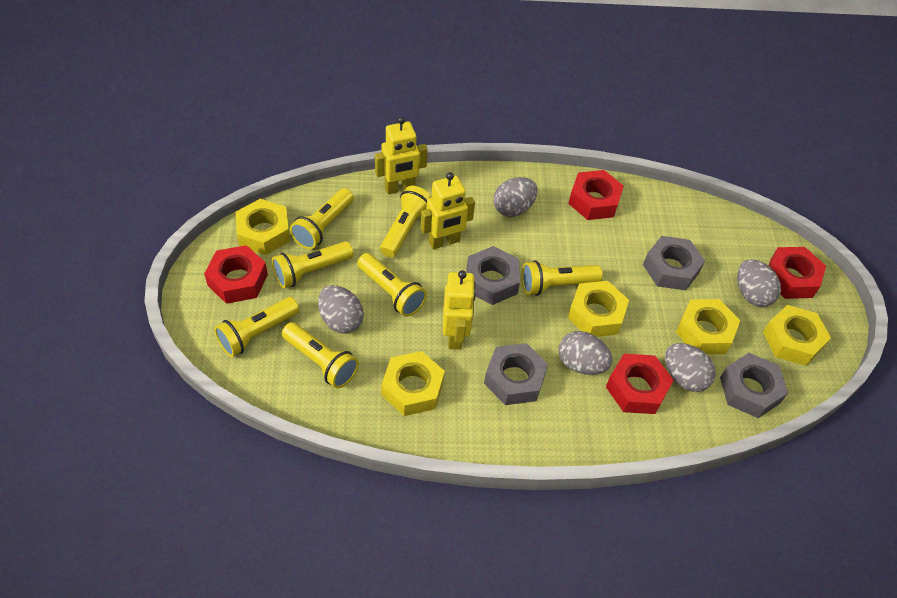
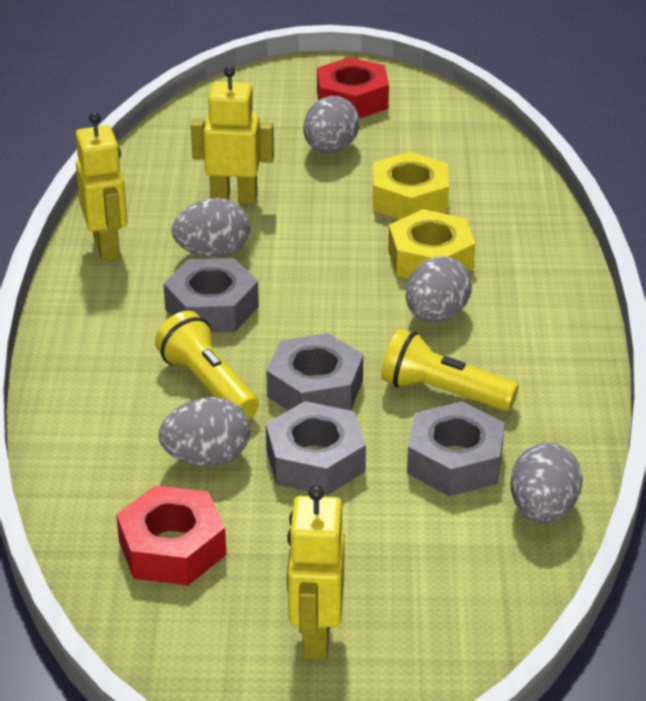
red nut: 4 -> 2
yellow flashlight: 7 -> 2
yellow nut: 5 -> 2

